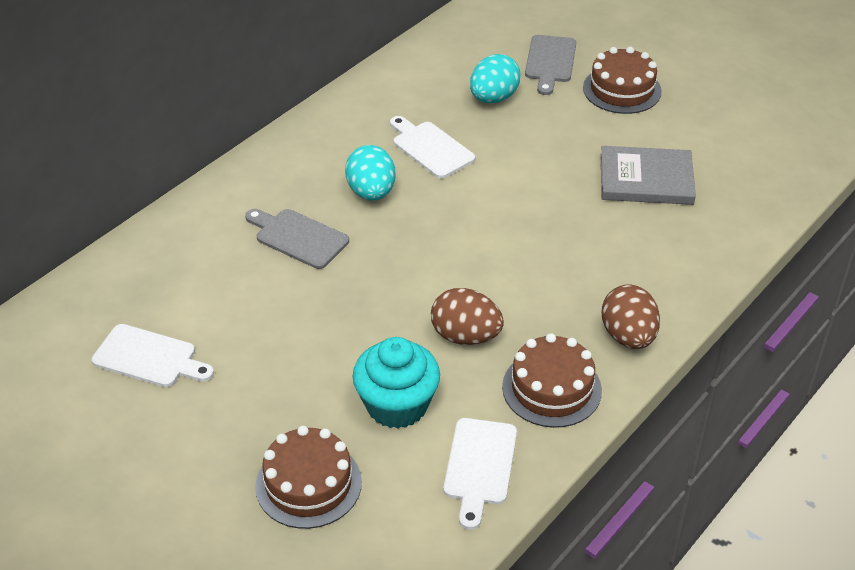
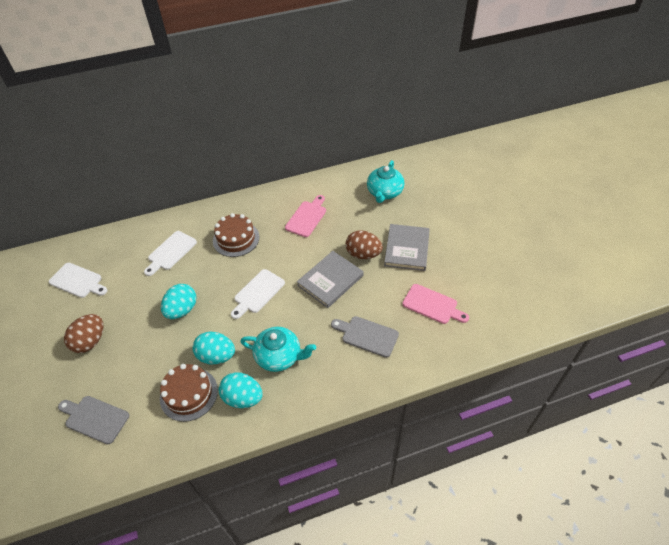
brown cake: 3 -> 2
grey book: 1 -> 2
pink cutting board: 0 -> 2
turquoise cupcake: 1 -> 0
turquoise egg: 2 -> 3
turquoise teapot: 0 -> 2

